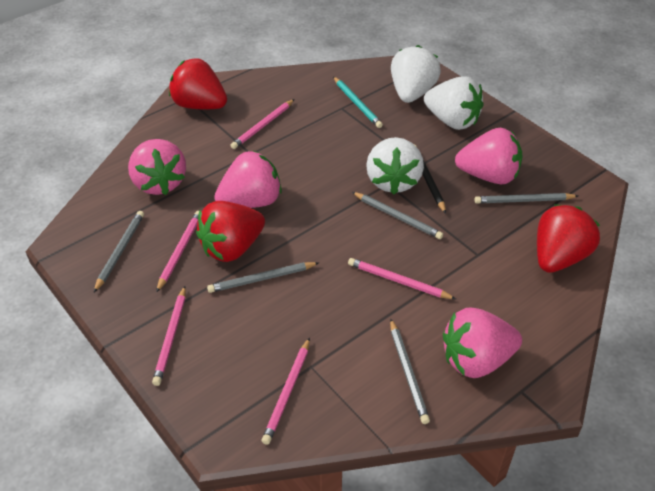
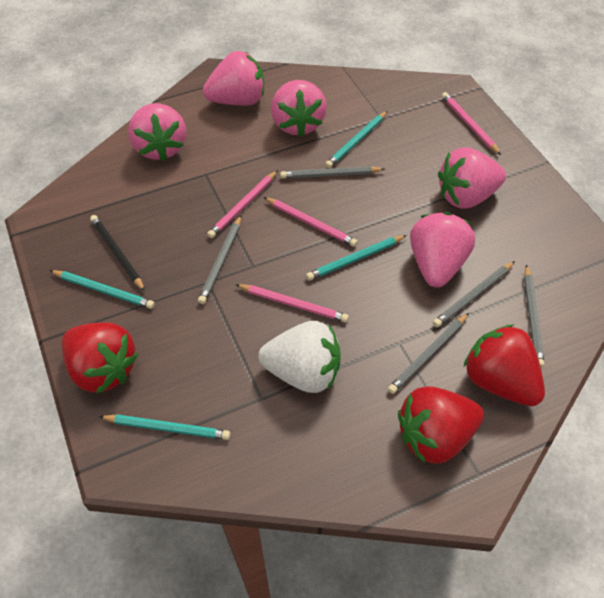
pink pencil: 5 -> 4
pink strawberry: 4 -> 5
turquoise pencil: 1 -> 4
white strawberry: 3 -> 1

